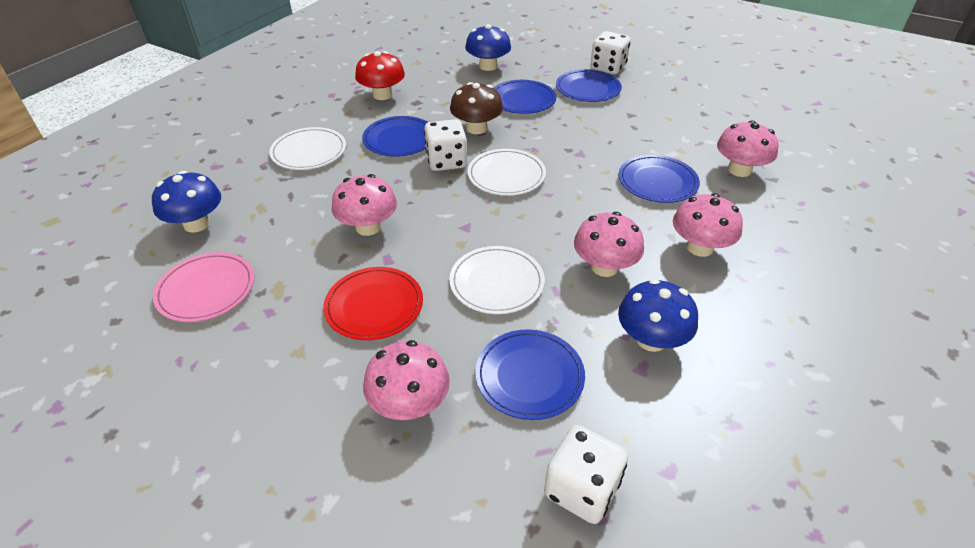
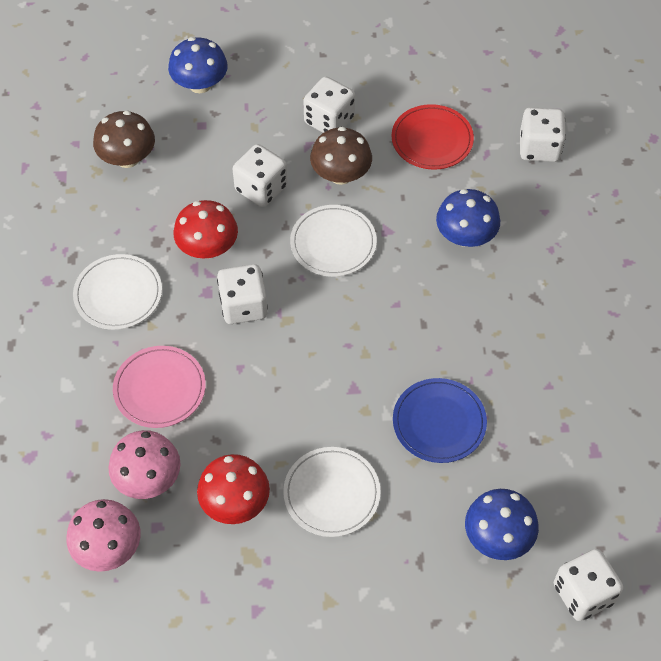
blue plate: 5 -> 1
brown mushroom: 1 -> 2
pink mushroom: 5 -> 2
red mushroom: 1 -> 2
white dice: 3 -> 5

